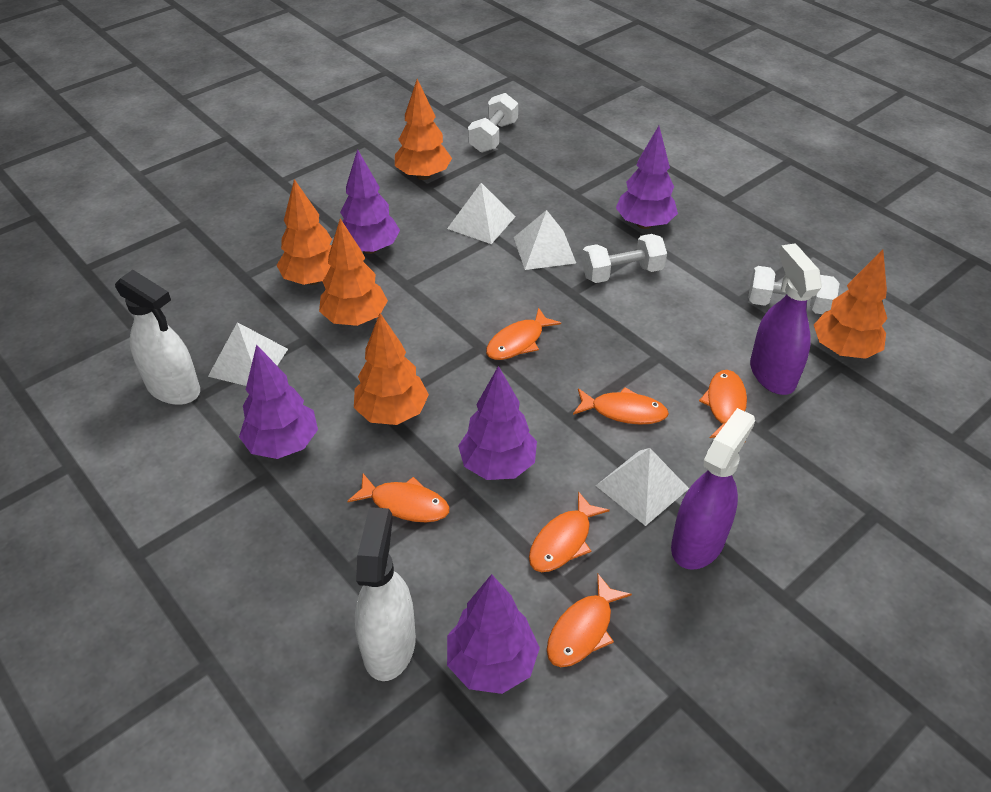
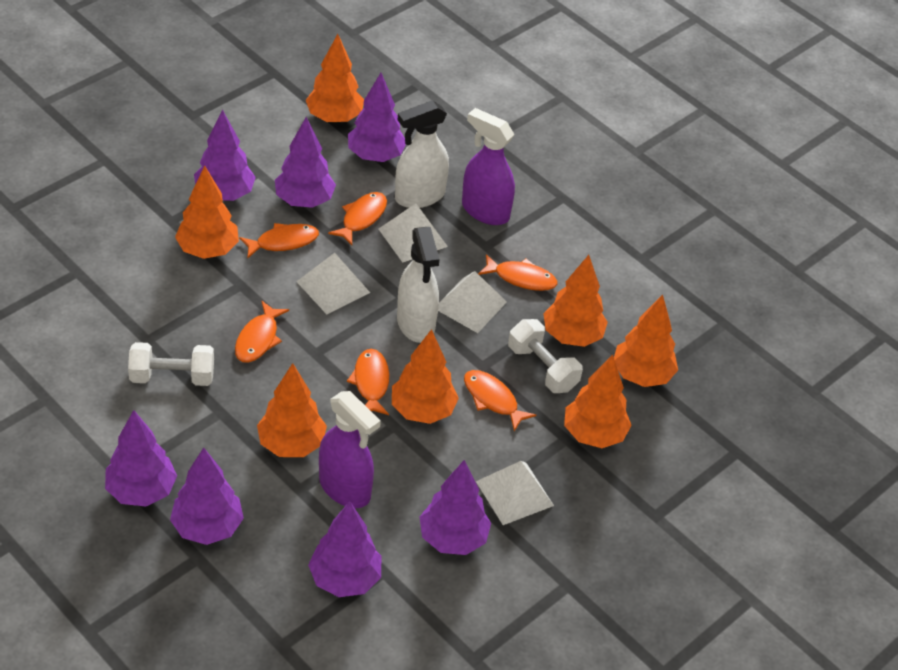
orange tree: 5 -> 7
purple tree: 5 -> 7
white dumbbell: 3 -> 2

